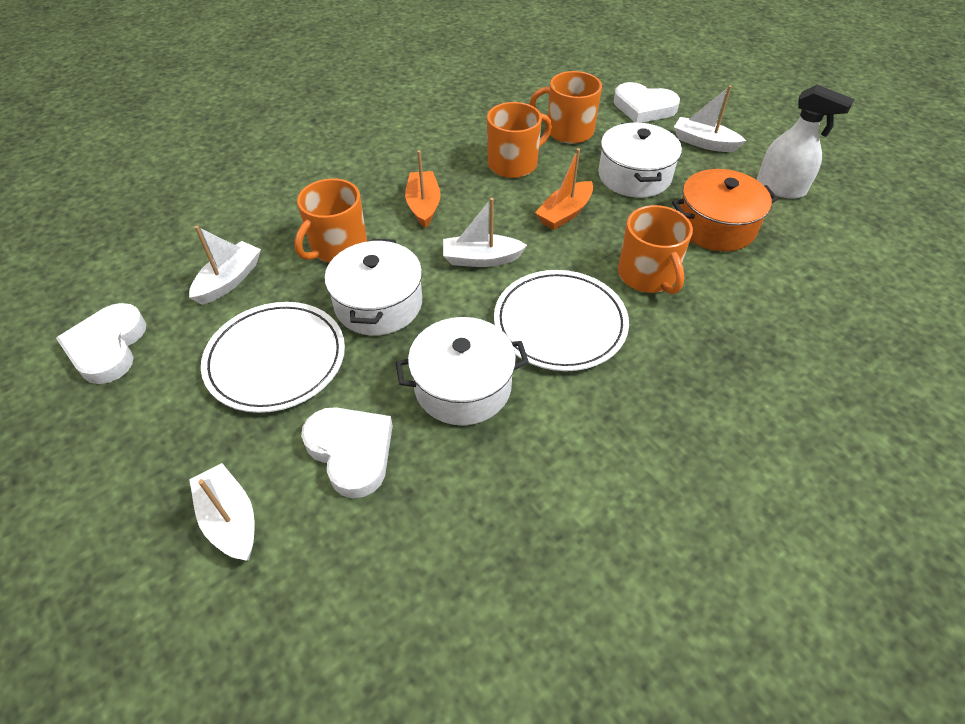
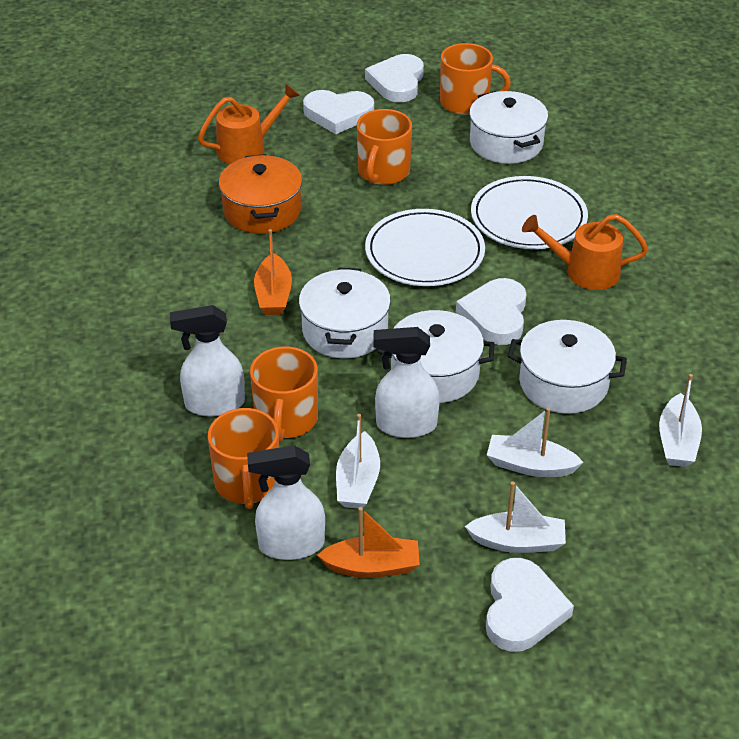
orange watering can: 0 -> 2
white heart: 3 -> 4
white pot: 3 -> 4
white spray bottle: 1 -> 3

